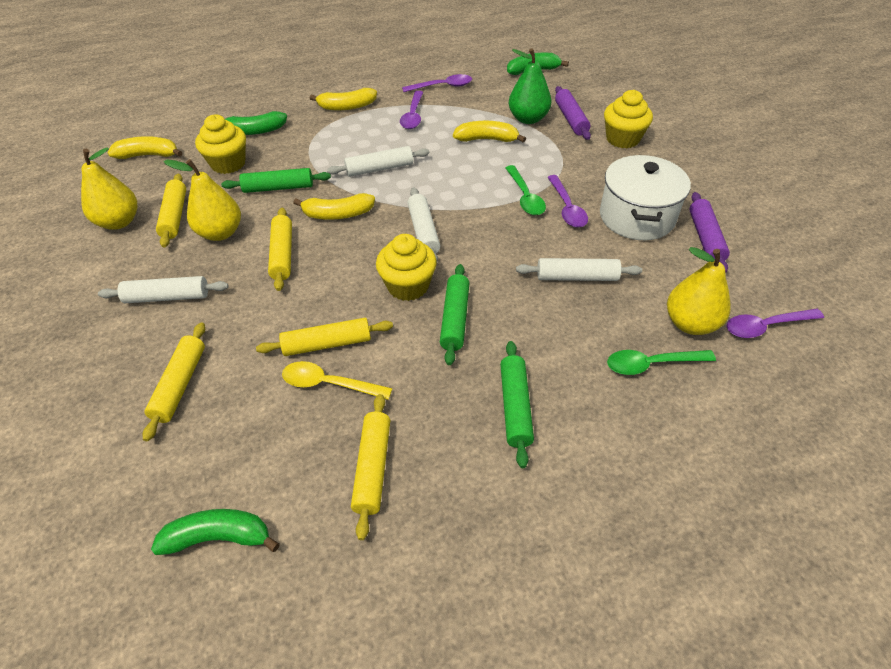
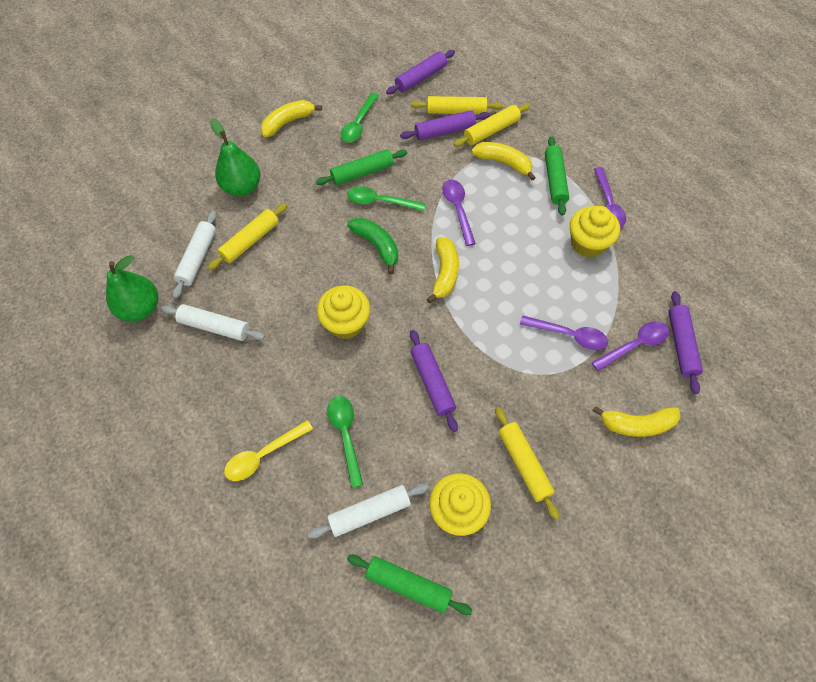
green banana: 3 -> 1
green pear: 1 -> 2
green spoon: 2 -> 3
purple rolling pin: 2 -> 4
white pot: 1 -> 0
white rolling pin: 4 -> 3
yellow pear: 3 -> 0
yellow rolling pin: 5 -> 4

